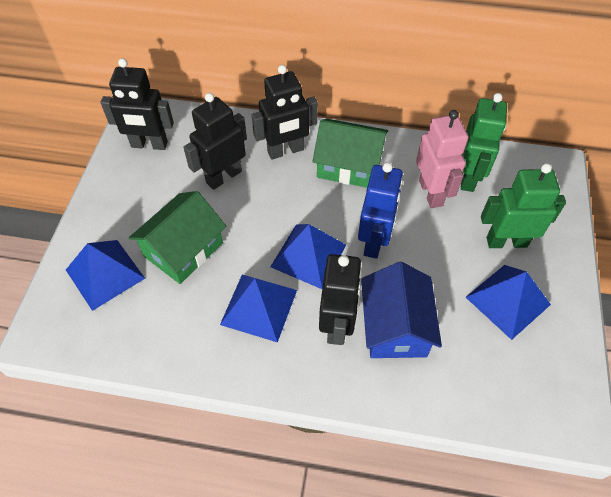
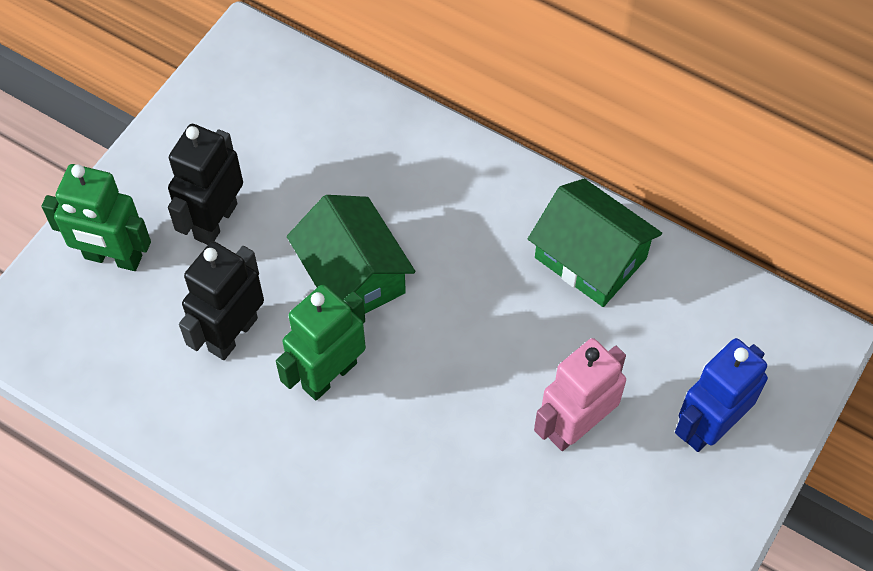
black robot: 4 -> 2
blue house: 1 -> 0
blue pyramid: 4 -> 0

